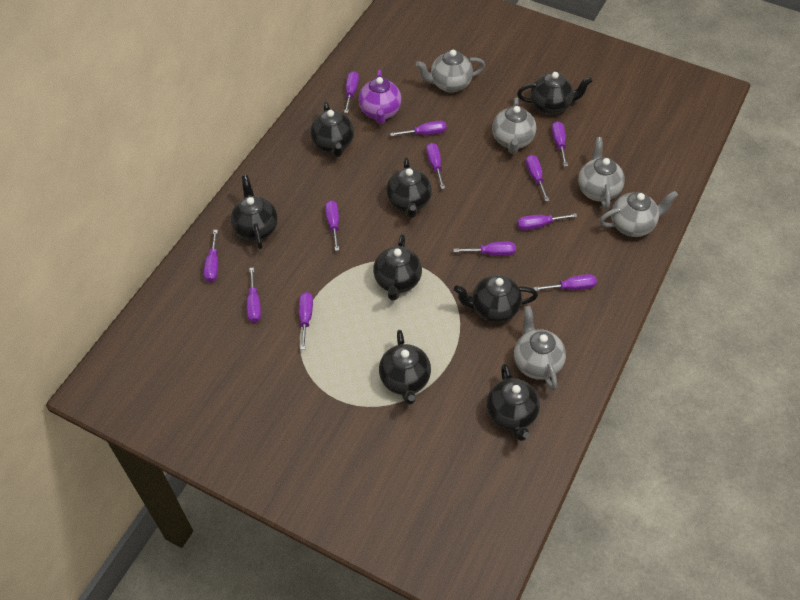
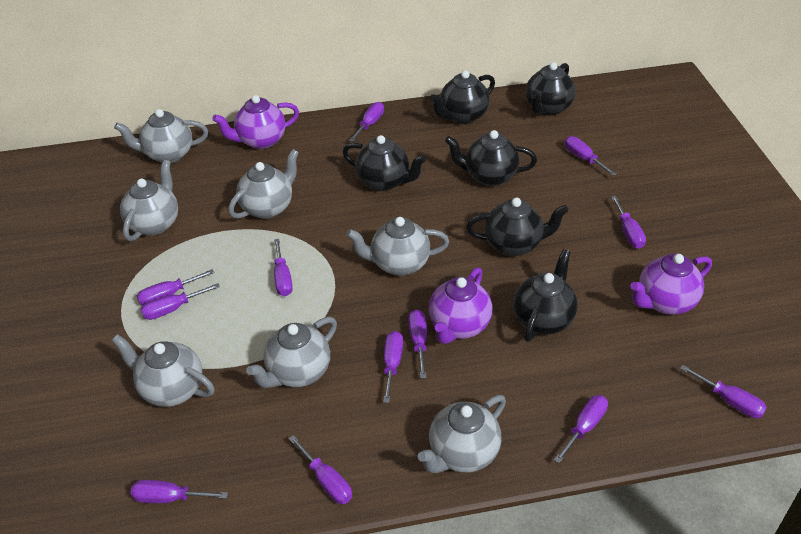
black teapot: 8 -> 6
grey teapot: 5 -> 7
purple teapot: 1 -> 3

